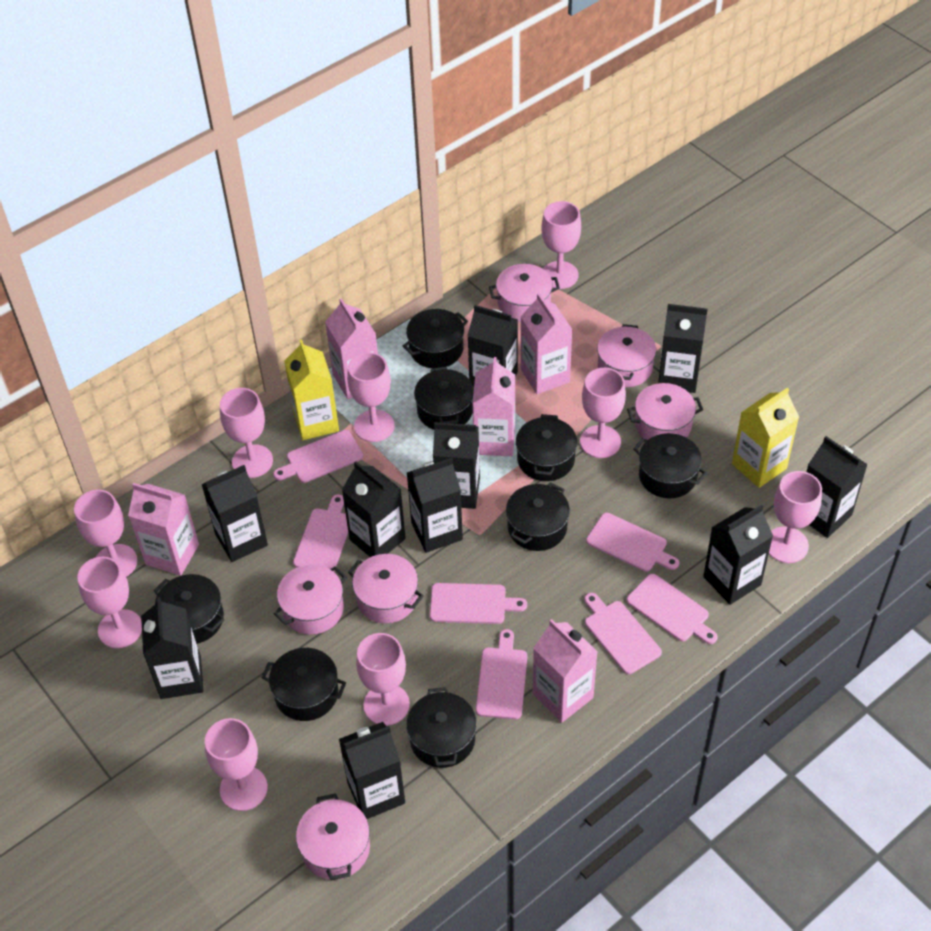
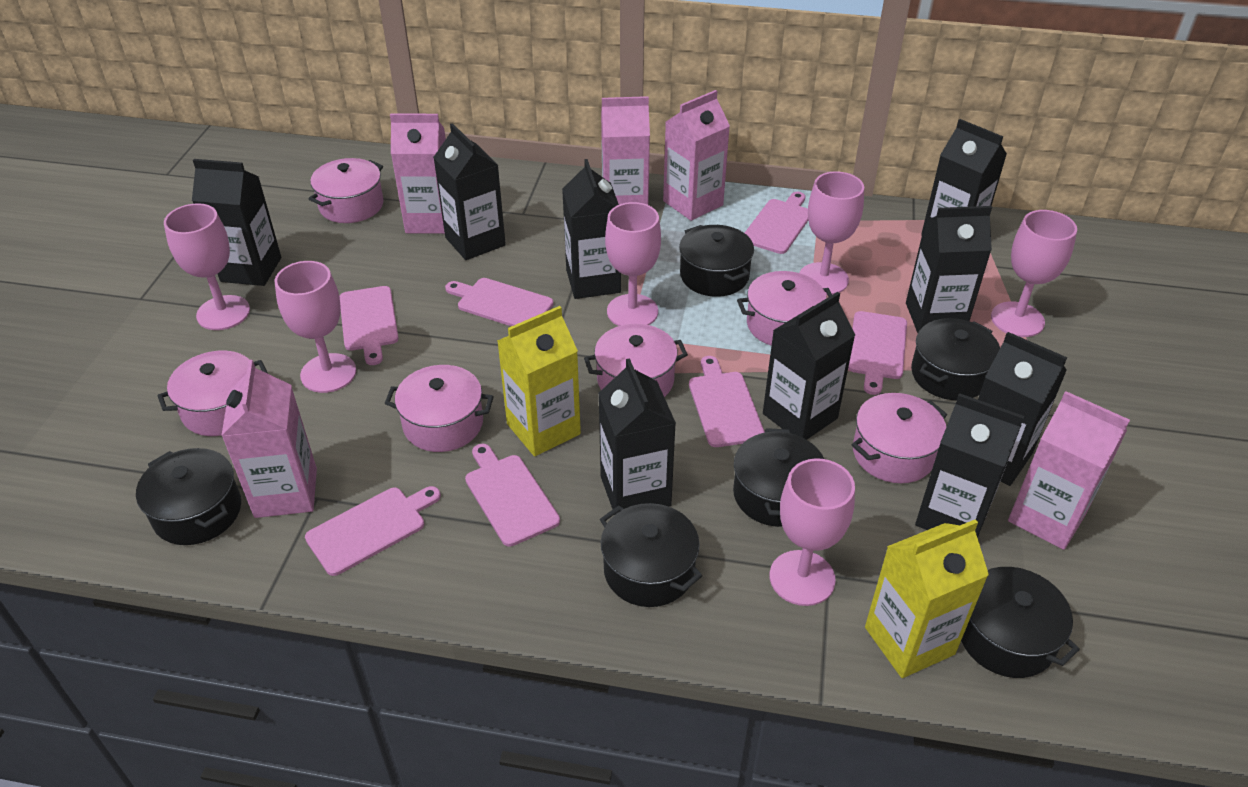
black carton: 10 -> 9
black pot: 8 -> 6
pink goblet: 9 -> 6

